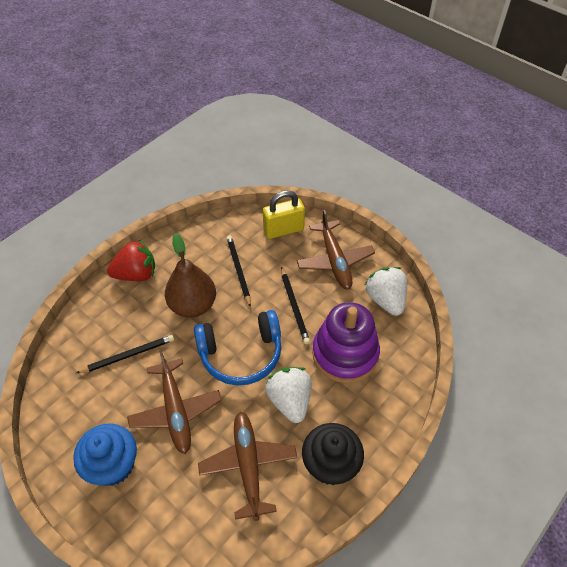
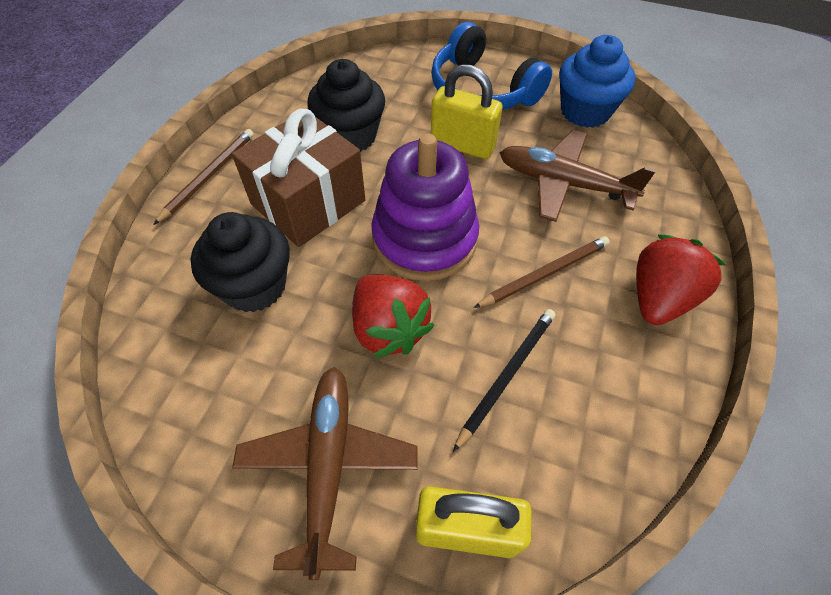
black cupcake: 1 -> 2
black pencil: 3 -> 1
brown gift: 0 -> 1
brown pear: 1 -> 0
brown pencil: 0 -> 2
brown plane: 3 -> 2
red strawberry: 1 -> 2
white strawberry: 2 -> 0
yellow padlock: 1 -> 2

